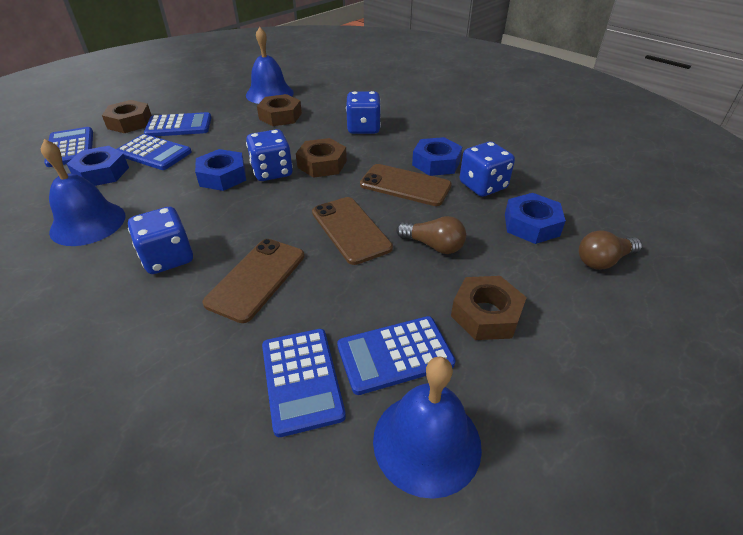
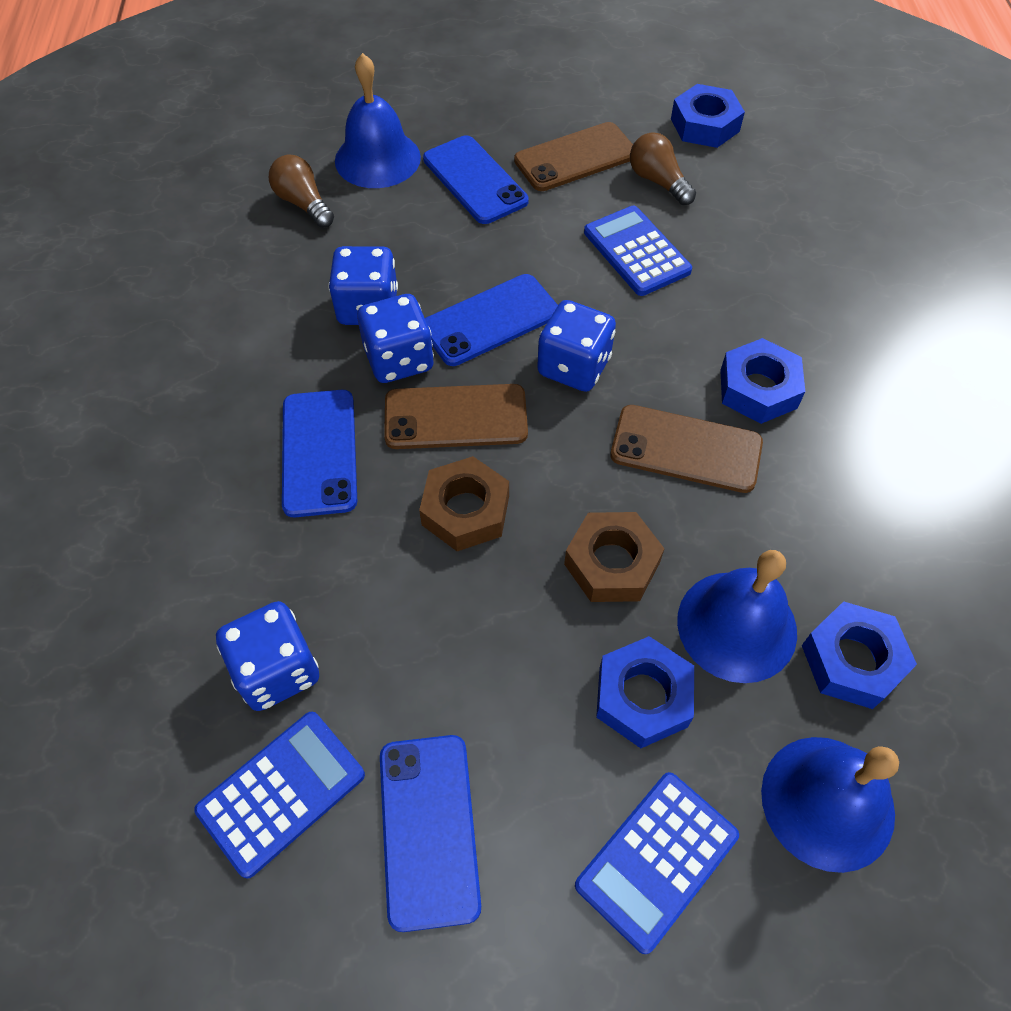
blue calculator: 5 -> 3
blue phone: 0 -> 4
brown nut: 4 -> 2

